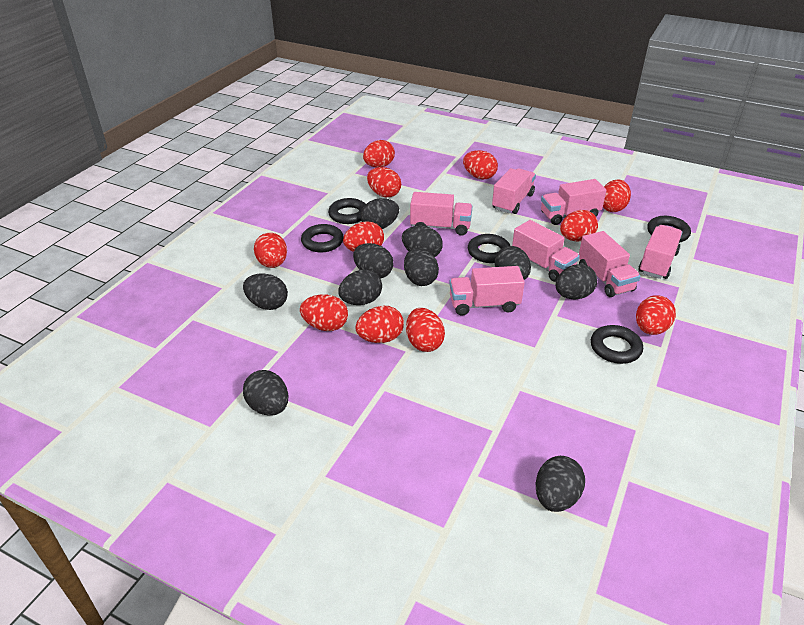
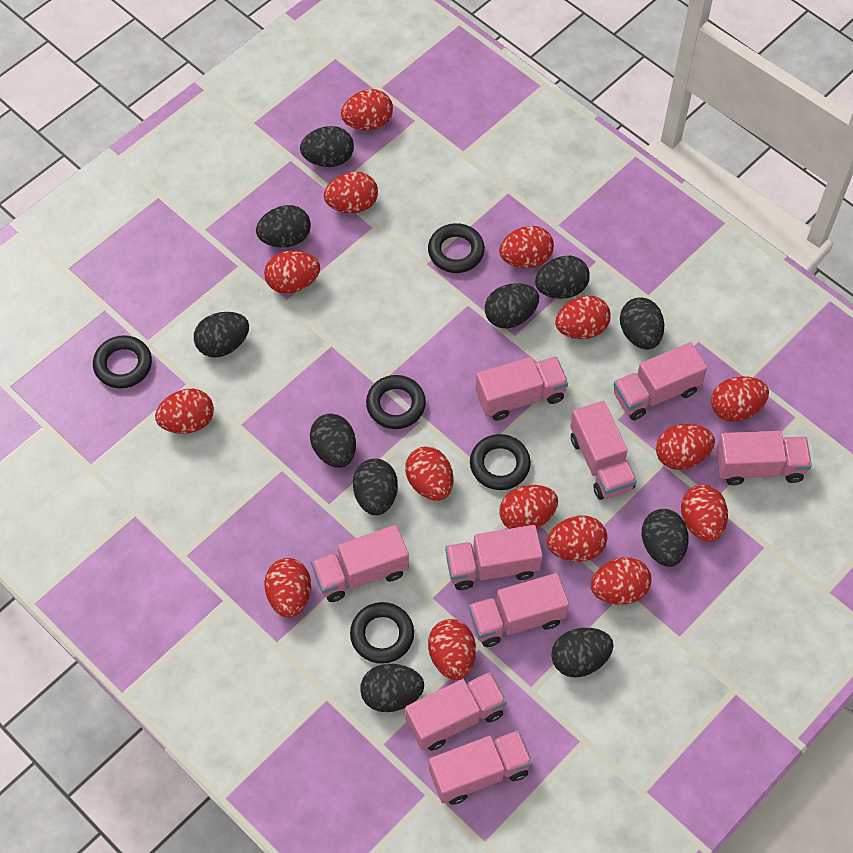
black egg: 10 -> 11
pink truck: 7 -> 9
red egg: 11 -> 15

